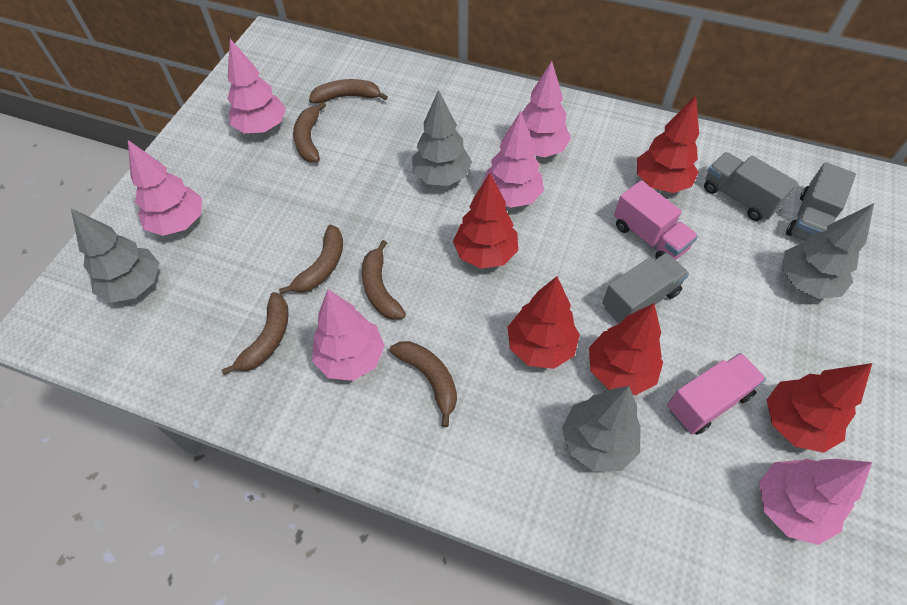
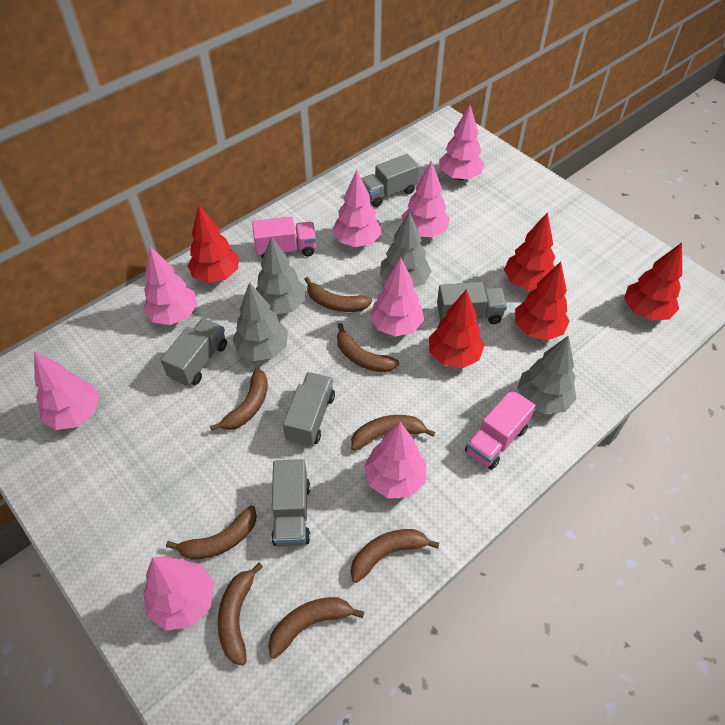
brown banana: 6 -> 8
grey truck: 3 -> 5
pink tree: 6 -> 8

